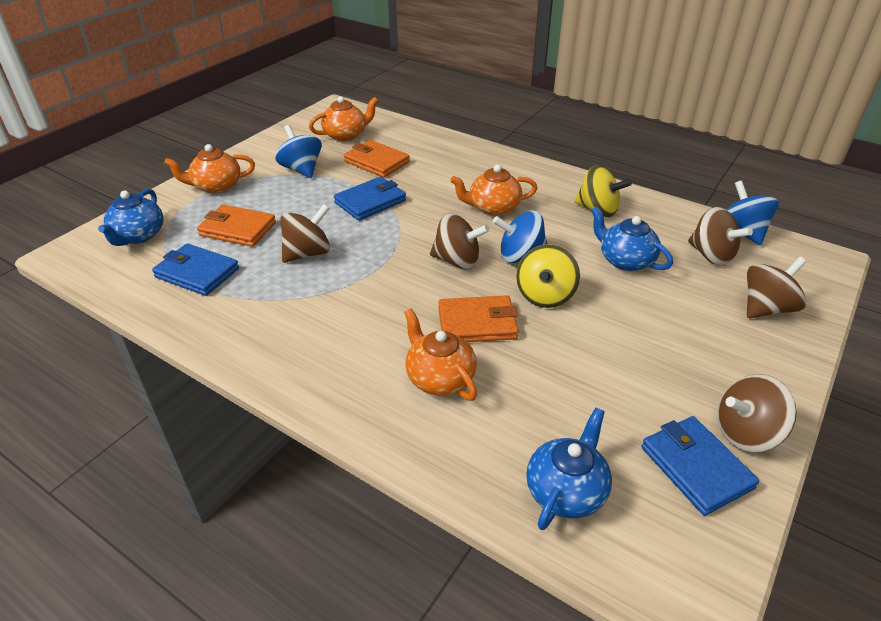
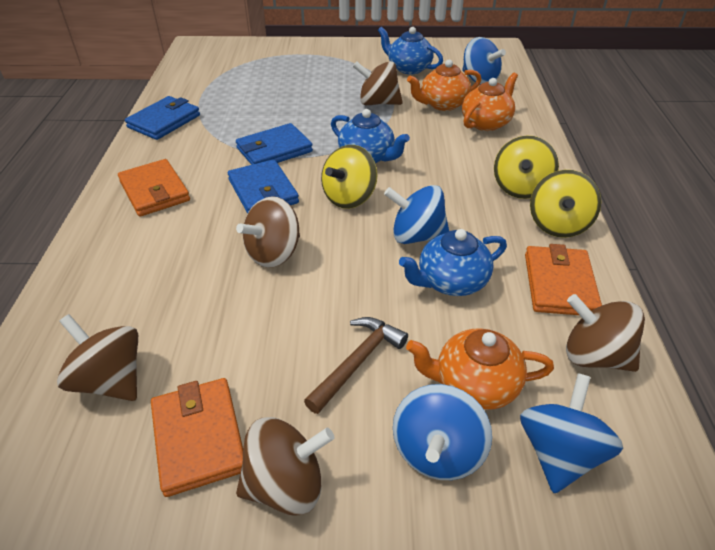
blue spinning top: 3 -> 4
brown hammer: 0 -> 1
orange teapot: 4 -> 3
yellow spinning top: 2 -> 3

